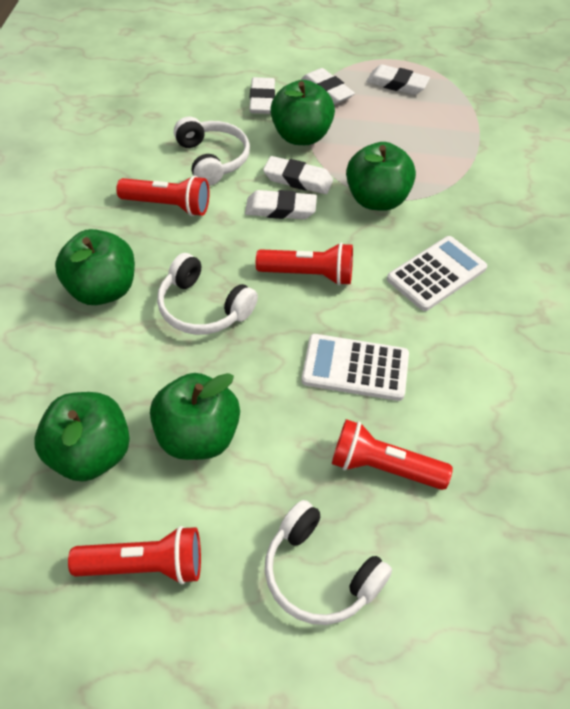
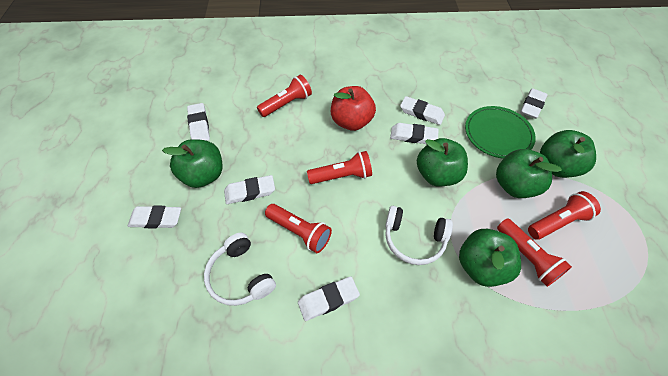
green plate: 0 -> 1
red apple: 0 -> 1
red flashlight: 4 -> 5
white calculator: 2 -> 0
white eraser: 5 -> 7
white headphones: 3 -> 2

